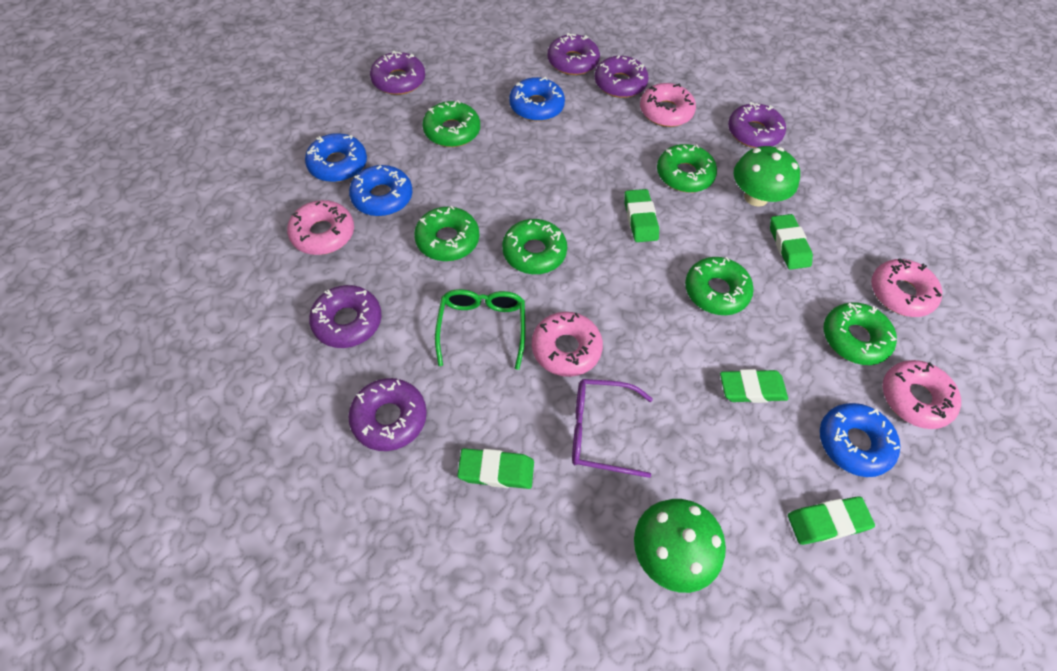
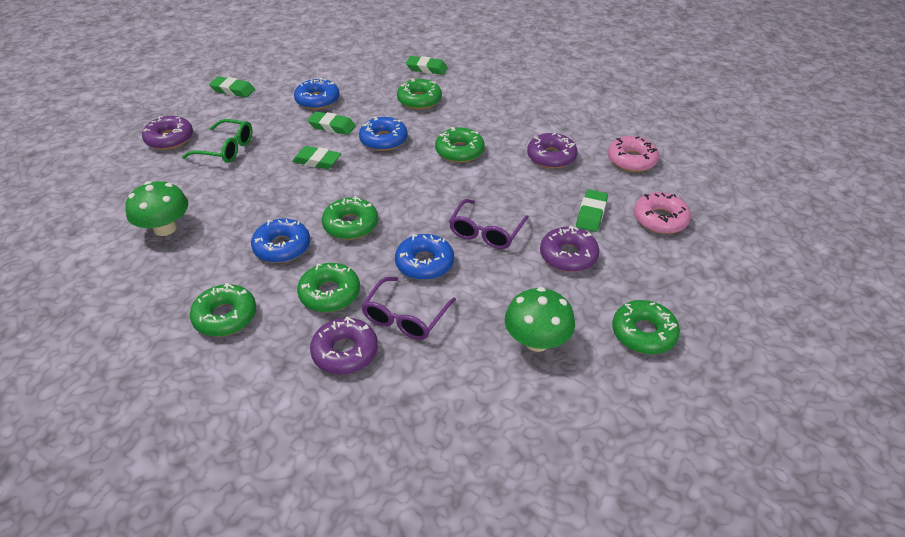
pink donut: 5 -> 2
purple donut: 6 -> 4
purple glasses: 1 -> 2

